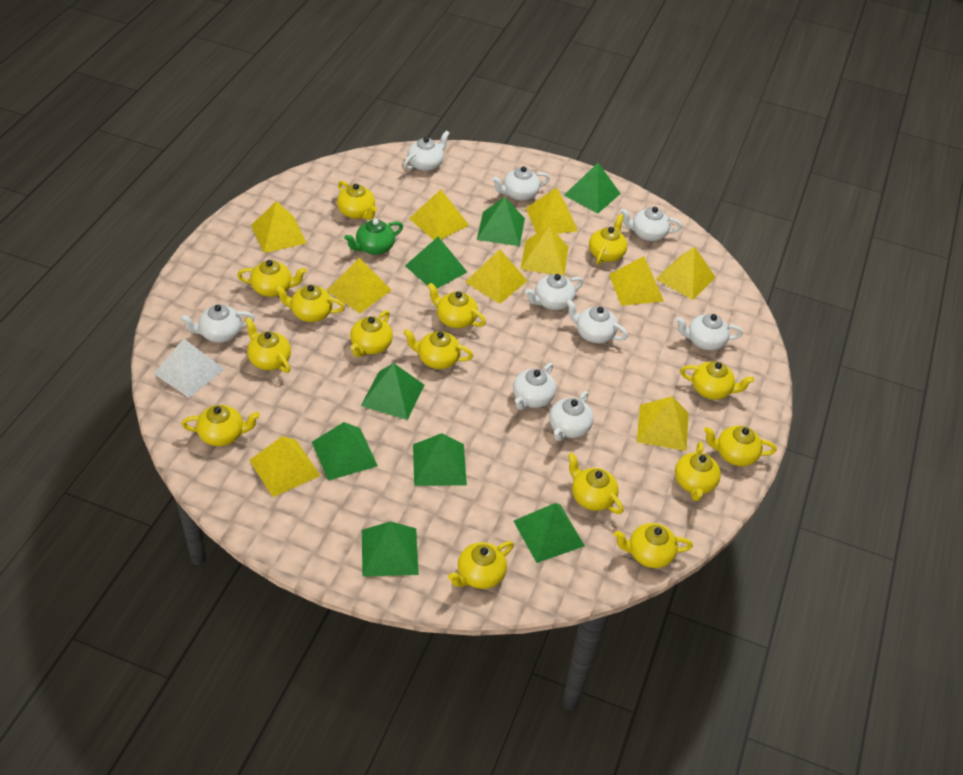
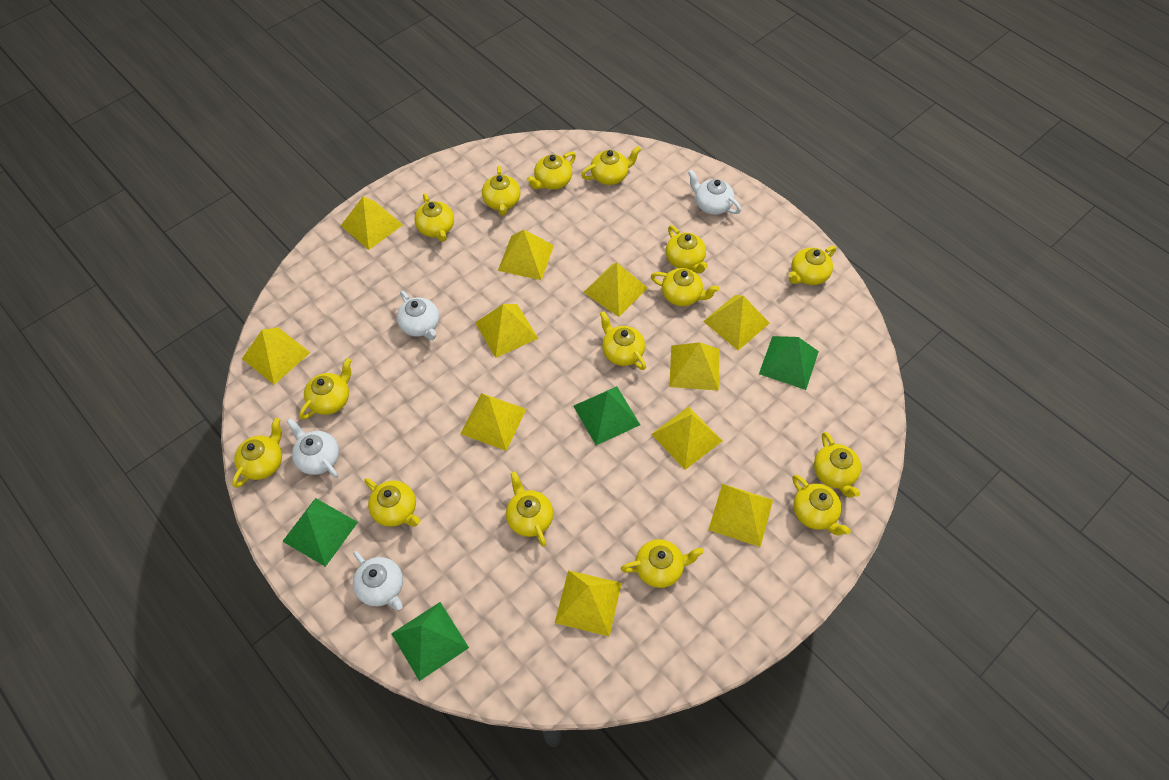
green pyramid: 8 -> 4
green teapot: 1 -> 0
white pyramid: 1 -> 0
white teapot: 9 -> 4
yellow pyramid: 10 -> 11

